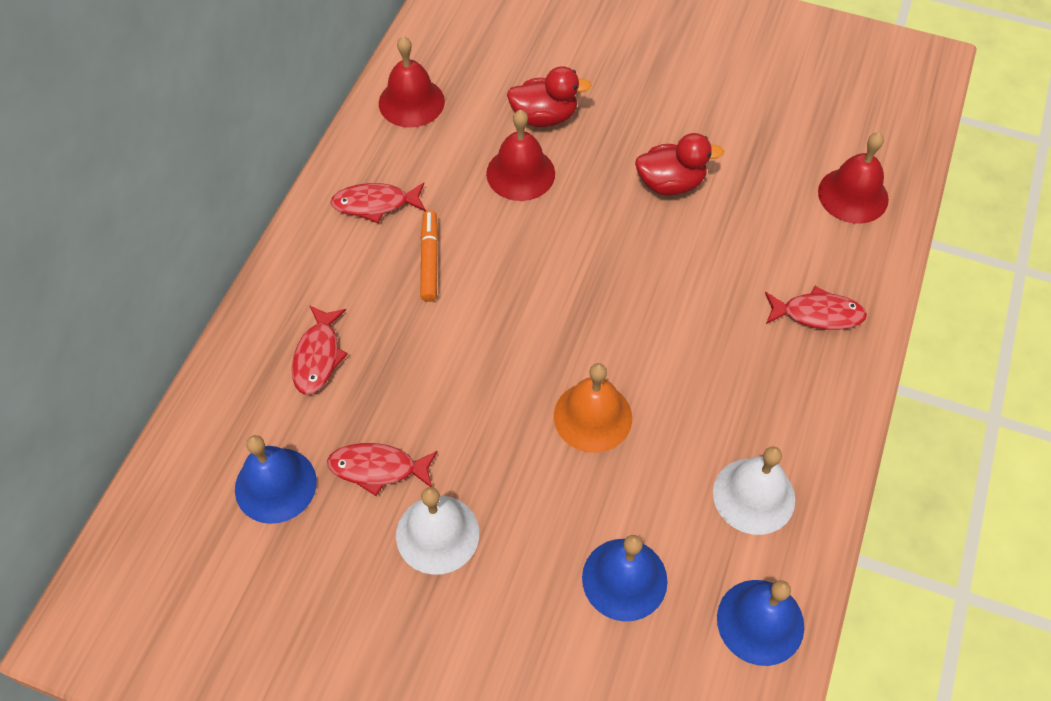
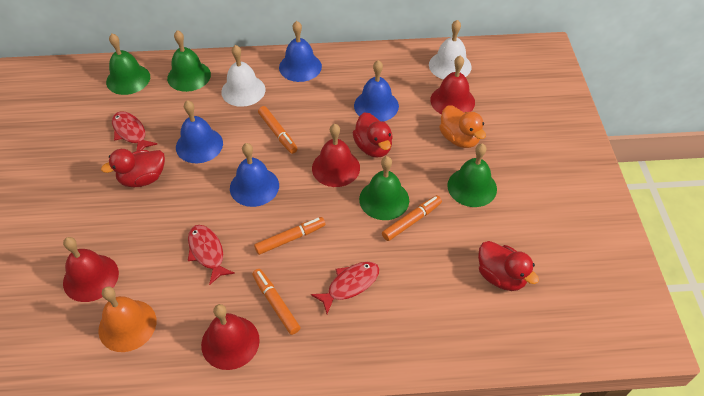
blue bell: 3 -> 4
green bell: 0 -> 4
orange duck: 0 -> 1
orange marker: 1 -> 4
red bell: 3 -> 4
red duck: 2 -> 3
red fish: 4 -> 3

